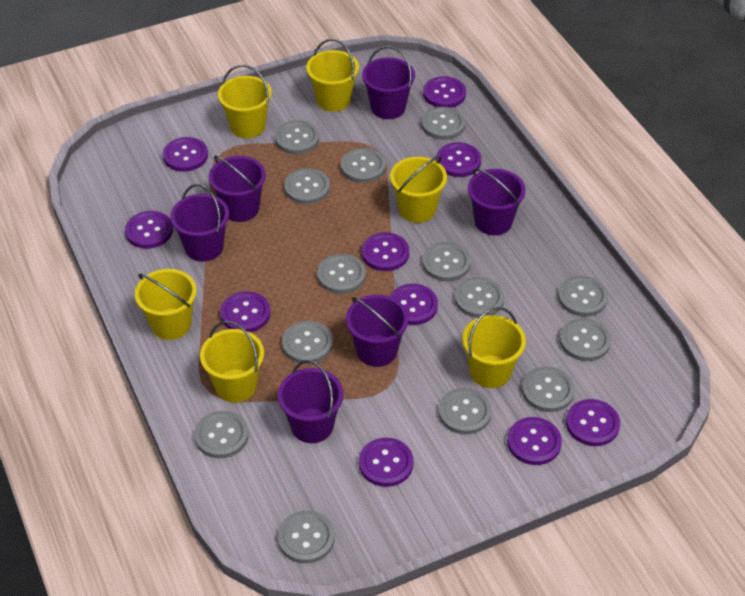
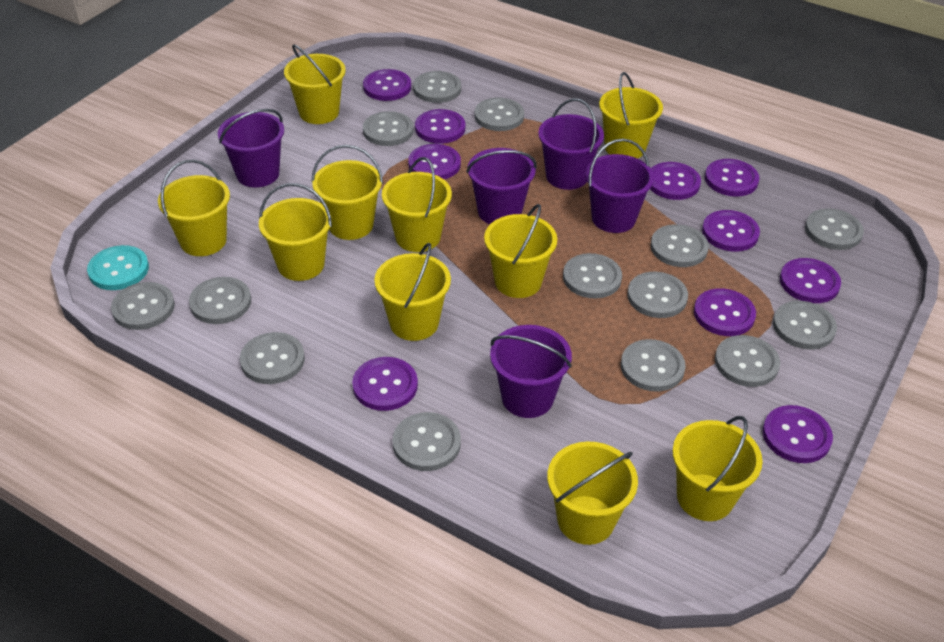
purple bucket: 6 -> 5
turquoise button: 0 -> 1
yellow bucket: 6 -> 10

